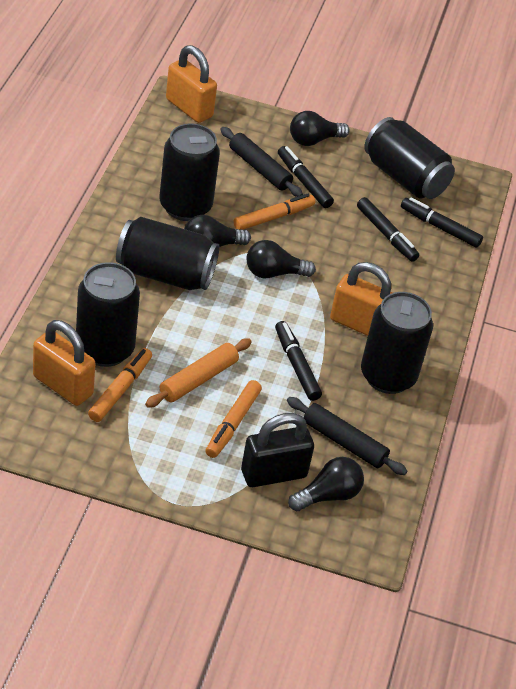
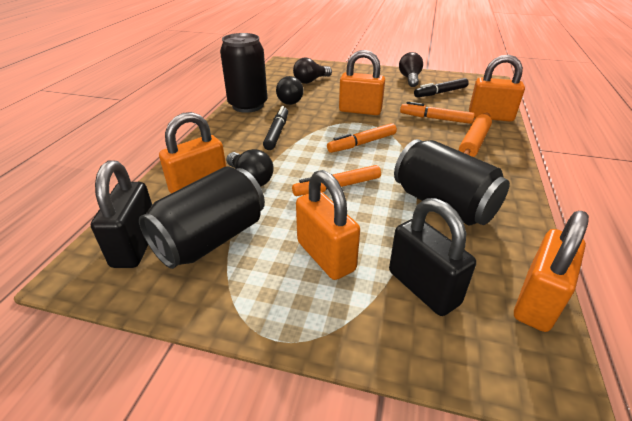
black can: 5 -> 3
black marker: 4 -> 2
black padlock: 1 -> 2
black rolling pin: 2 -> 0
orange padlock: 3 -> 5

